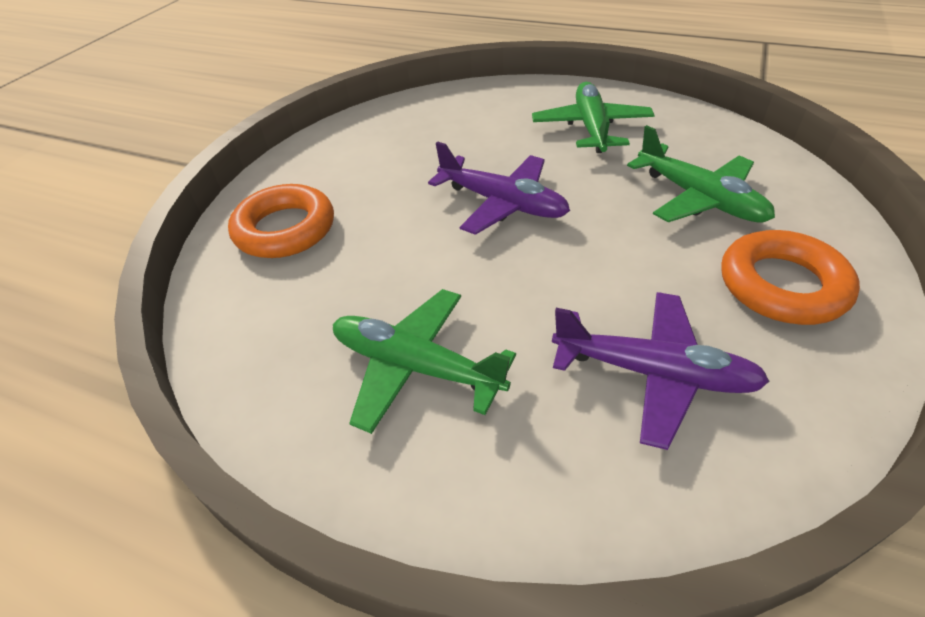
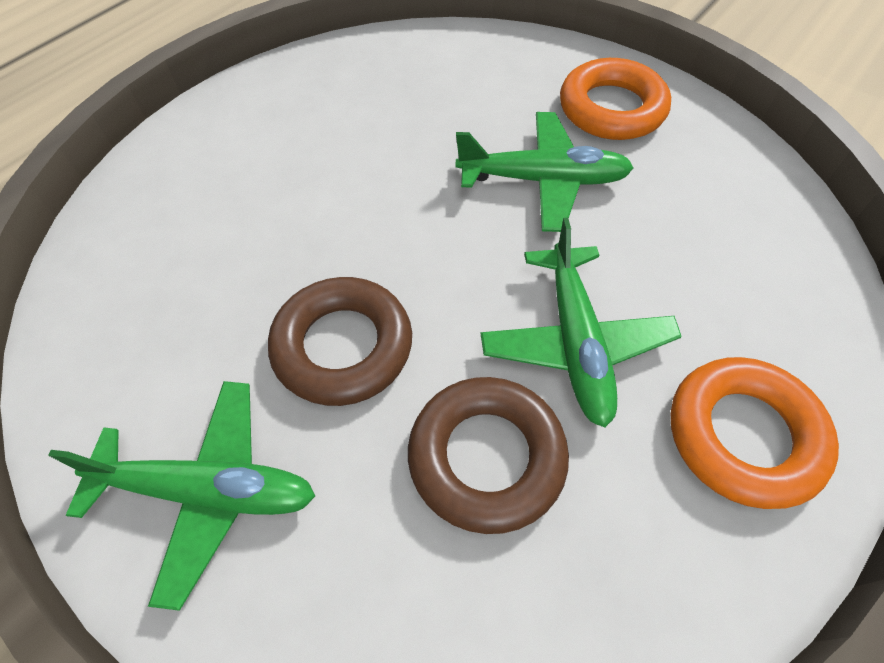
brown ring: 0 -> 2
purple plane: 2 -> 0

